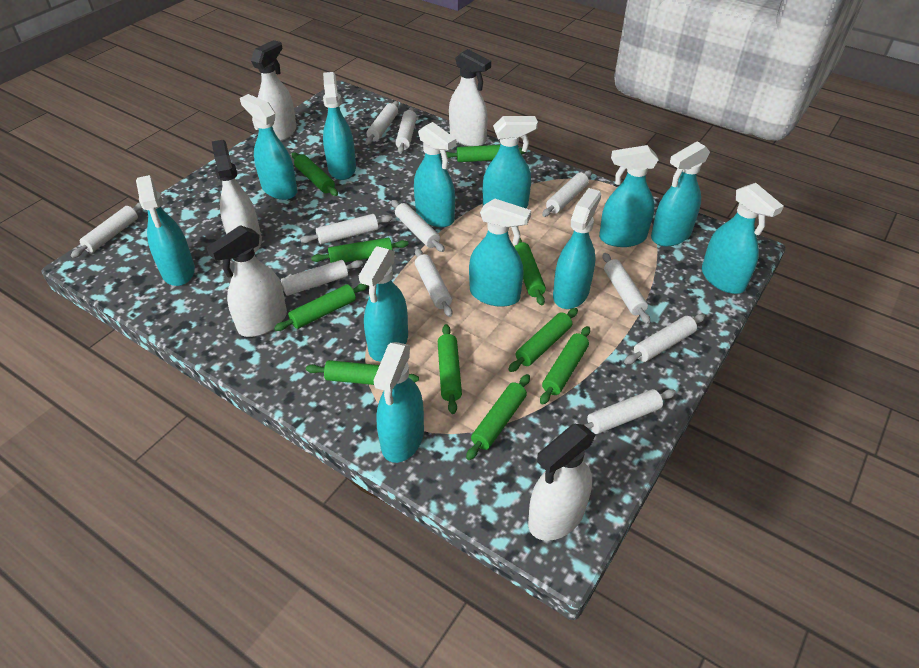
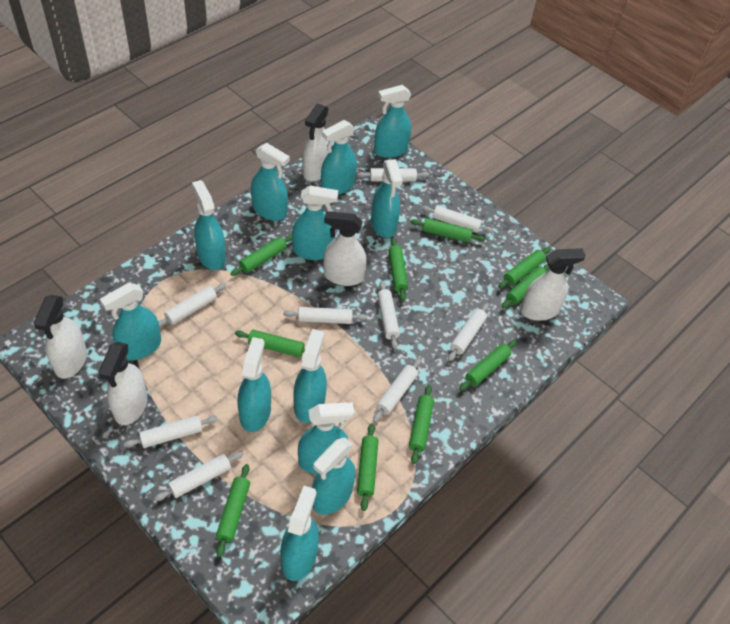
white rolling pin: 11 -> 9

